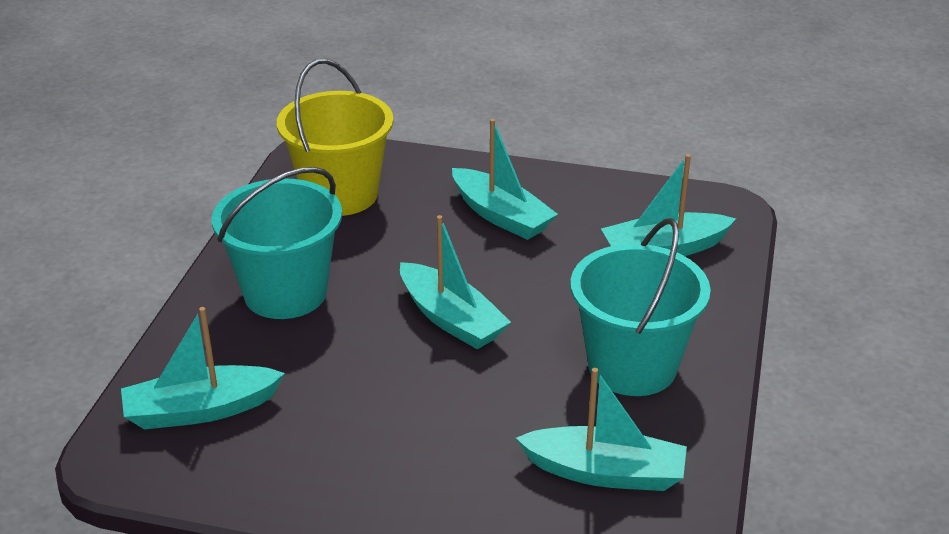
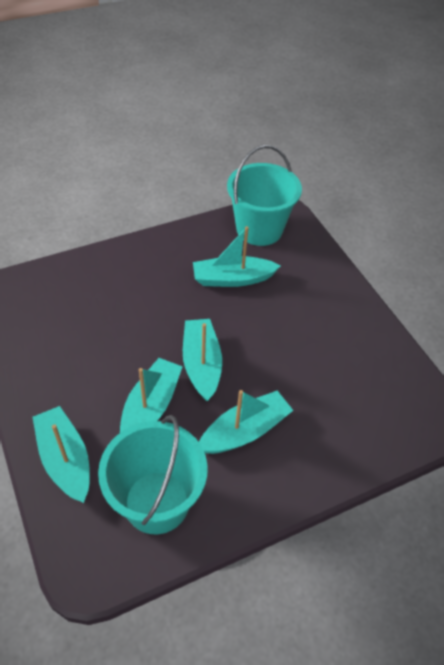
yellow bucket: 1 -> 0

